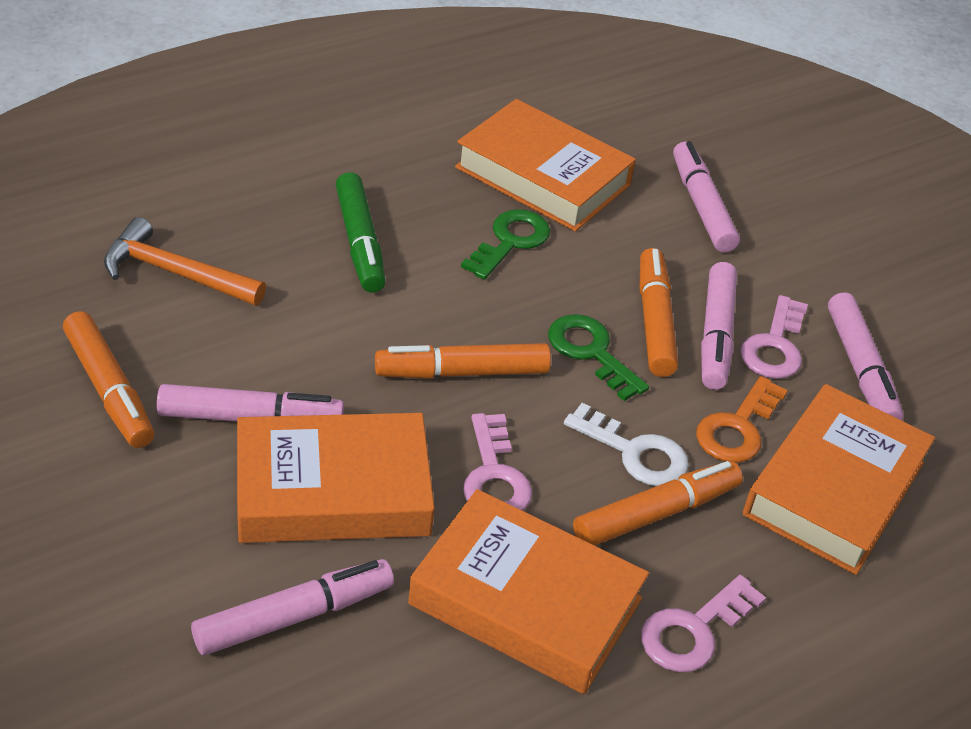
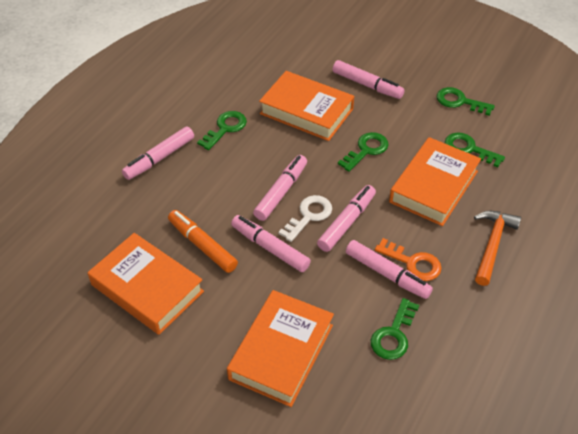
green key: 2 -> 5
green marker: 1 -> 0
orange marker: 4 -> 1
pink key: 3 -> 0
pink marker: 5 -> 6

